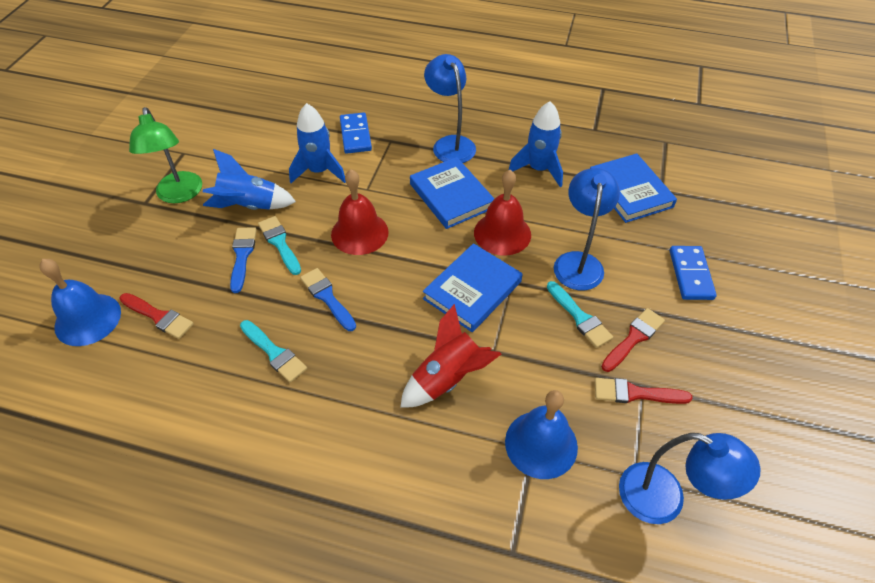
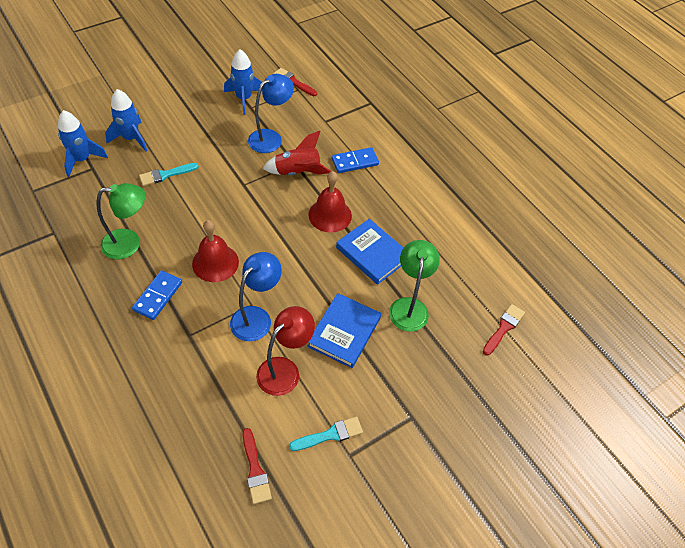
blue bell: 2 -> 0
blue book: 3 -> 2
blue brush: 2 -> 0
blue lamp: 3 -> 2
green lamp: 1 -> 2
red lamp: 0 -> 1
turquoise brush: 3 -> 2

